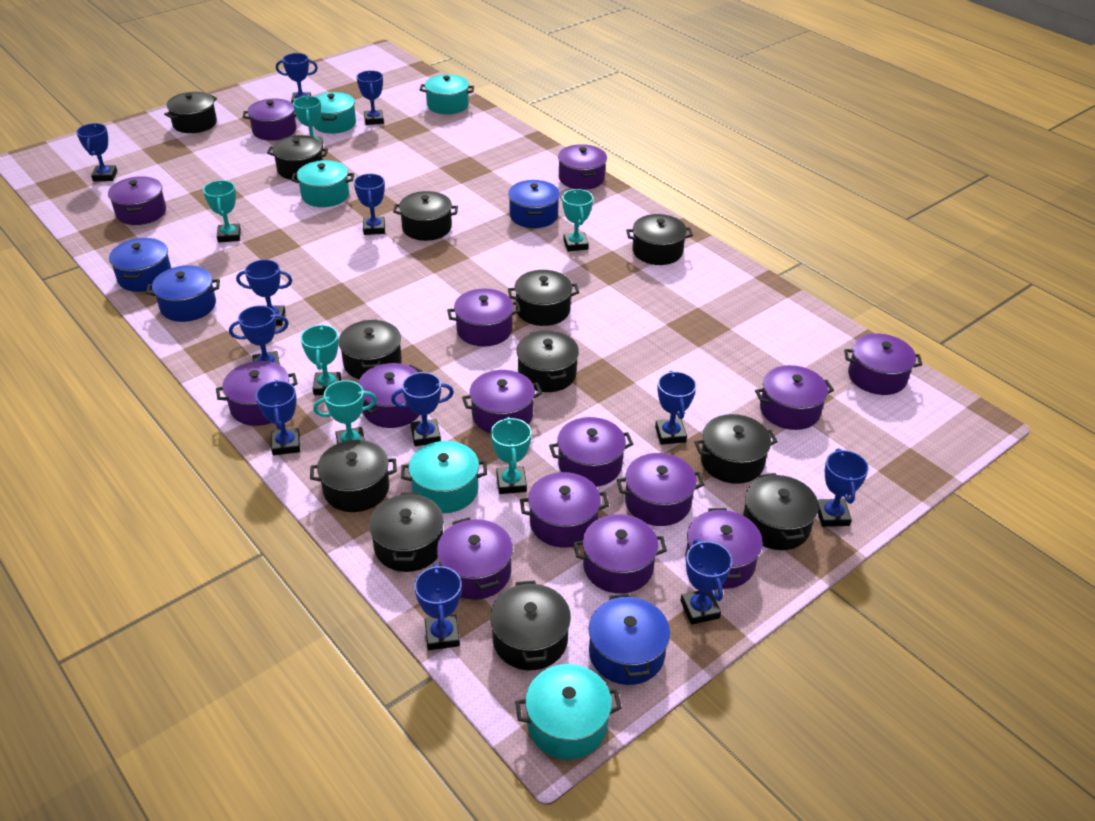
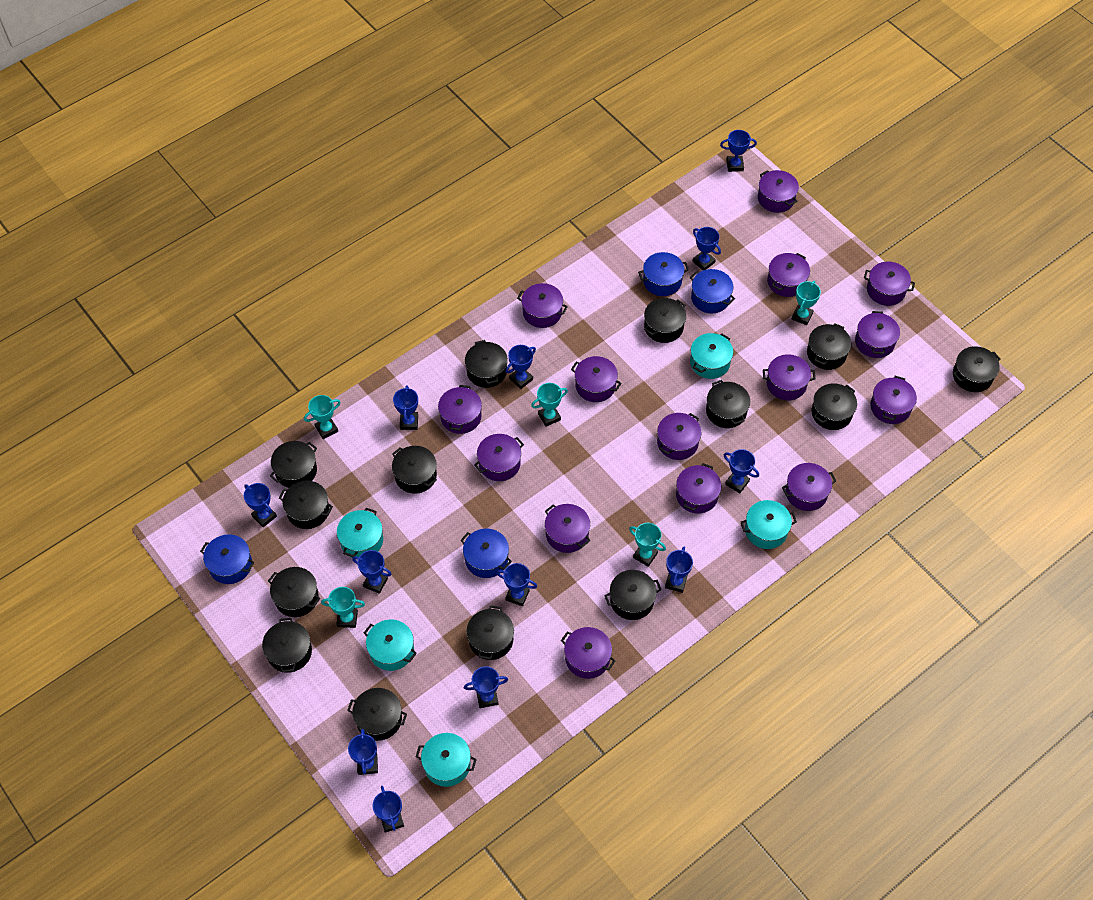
black pot: 12 -> 14
turquoise trophy: 6 -> 5

